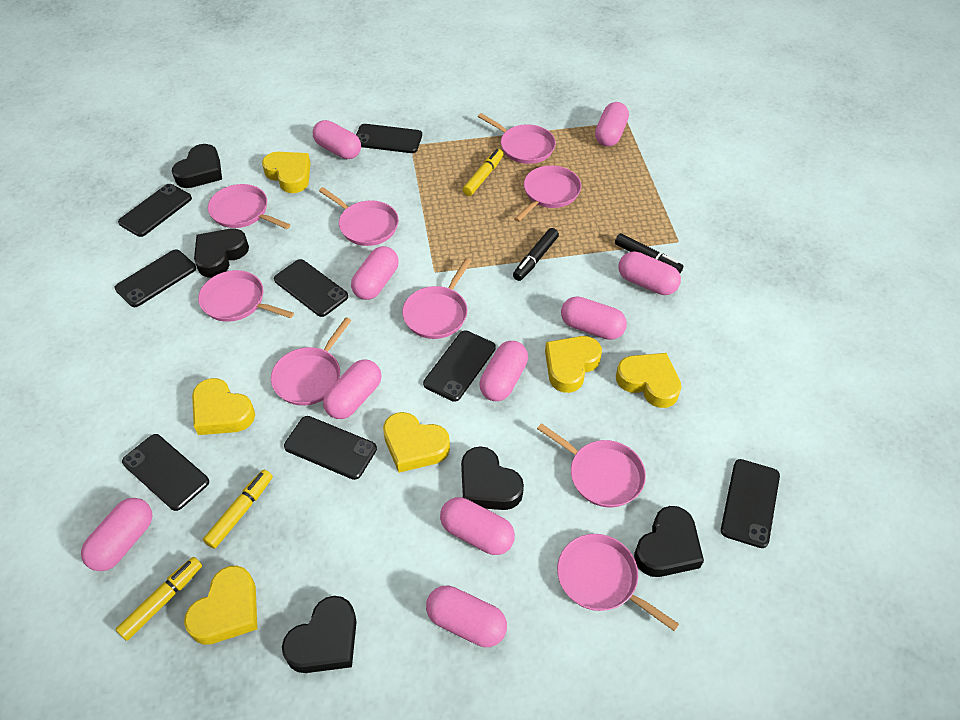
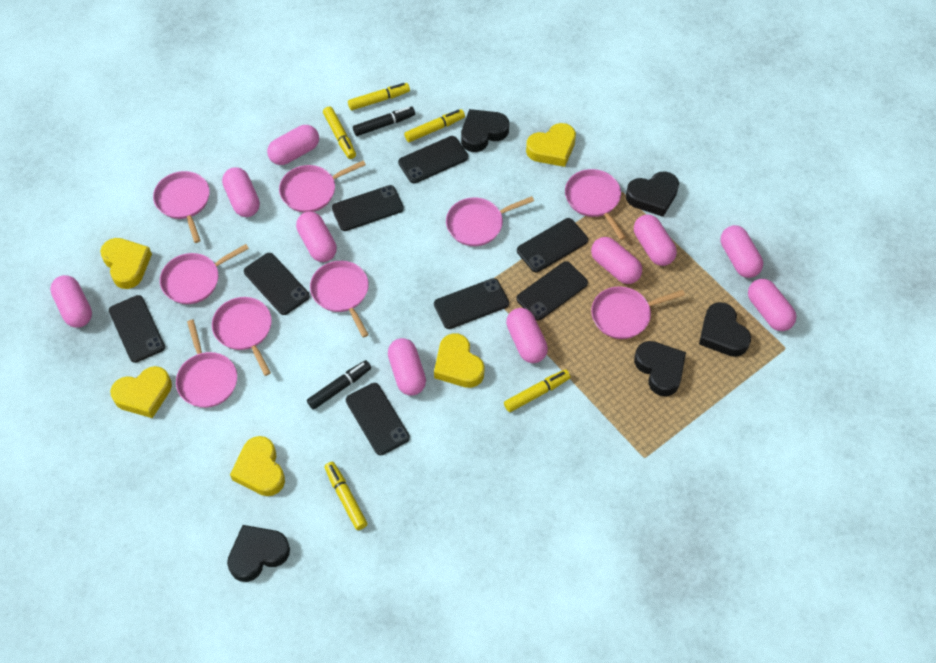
yellow heart: 6 -> 5
yellow marker: 3 -> 5

